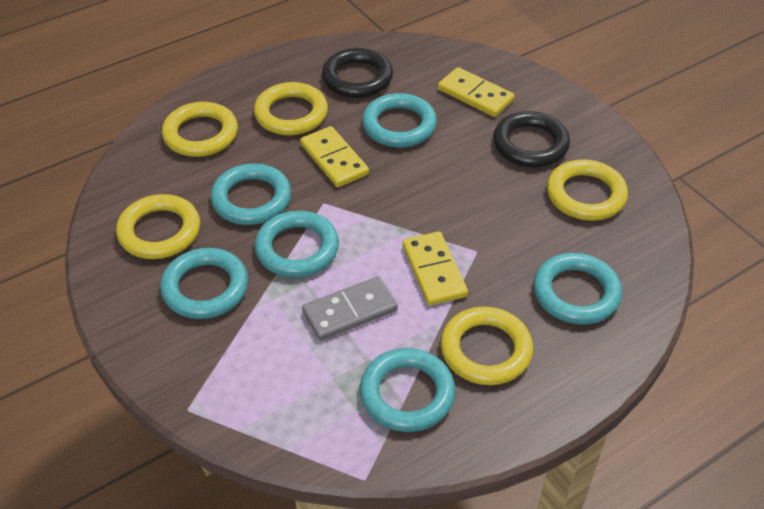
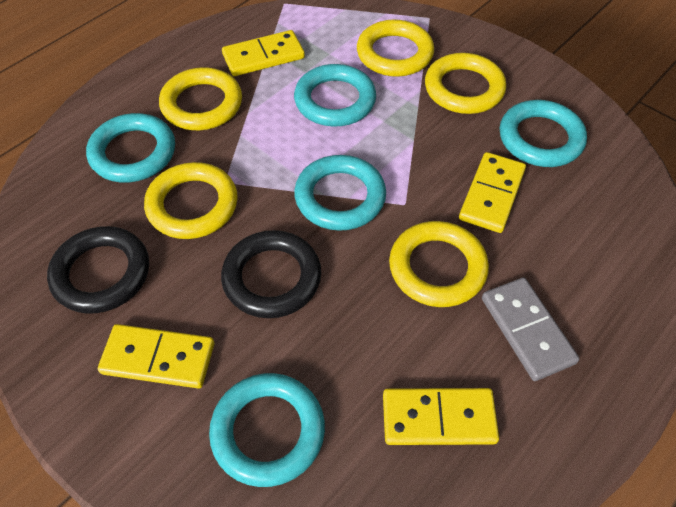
turquoise ring: 6 -> 5
yellow domino: 3 -> 4

